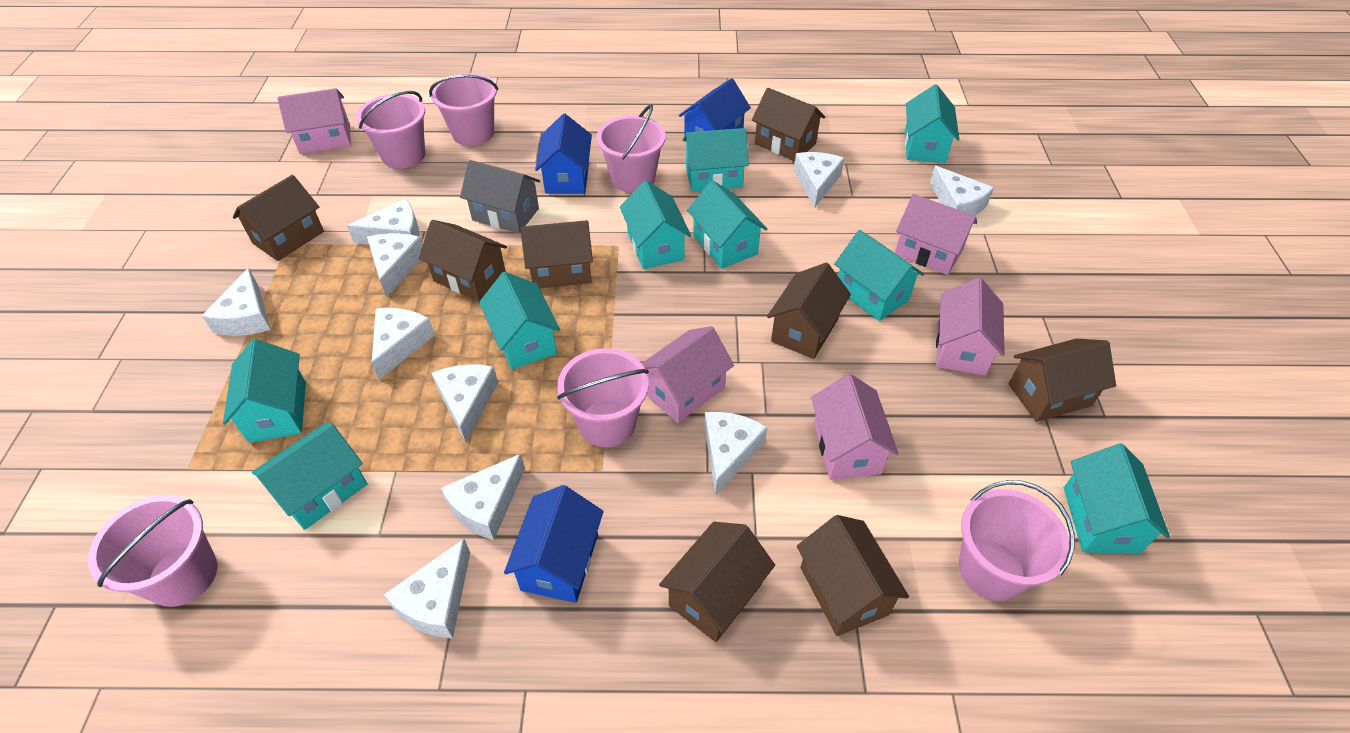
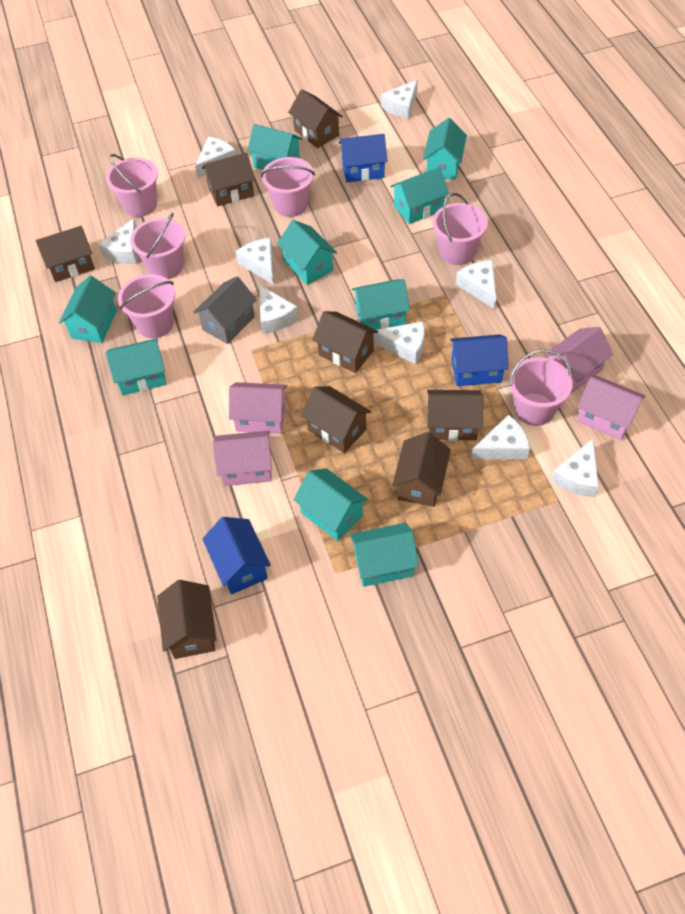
pink house: 5 -> 4
white cheese: 10 -> 9

